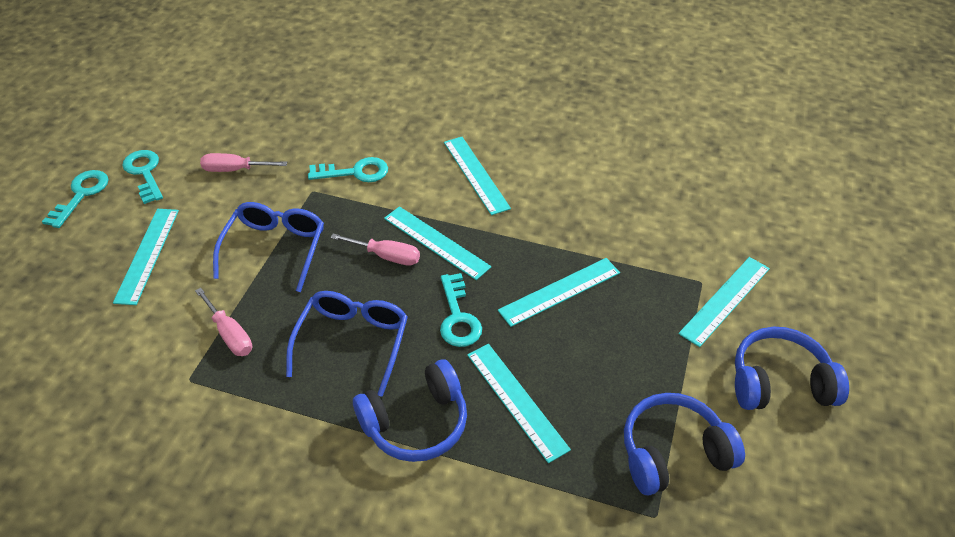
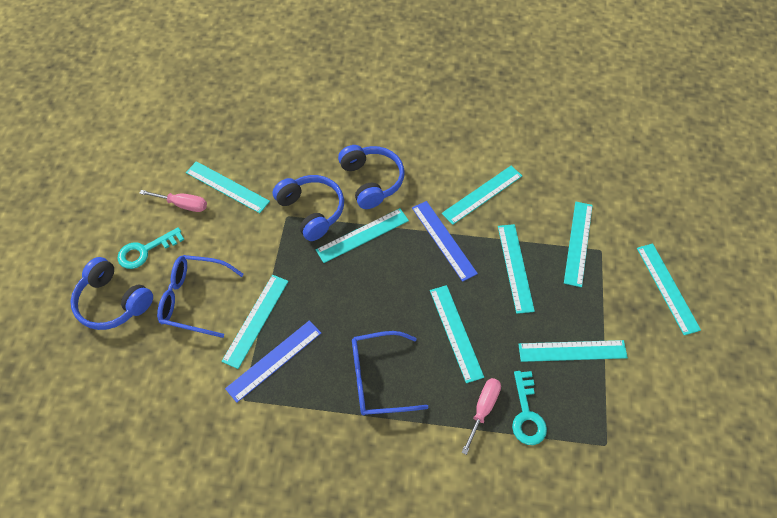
blue ruler: 0 -> 2
pink screwdriver: 3 -> 2
turquoise key: 4 -> 2
turquoise ruler: 6 -> 9

